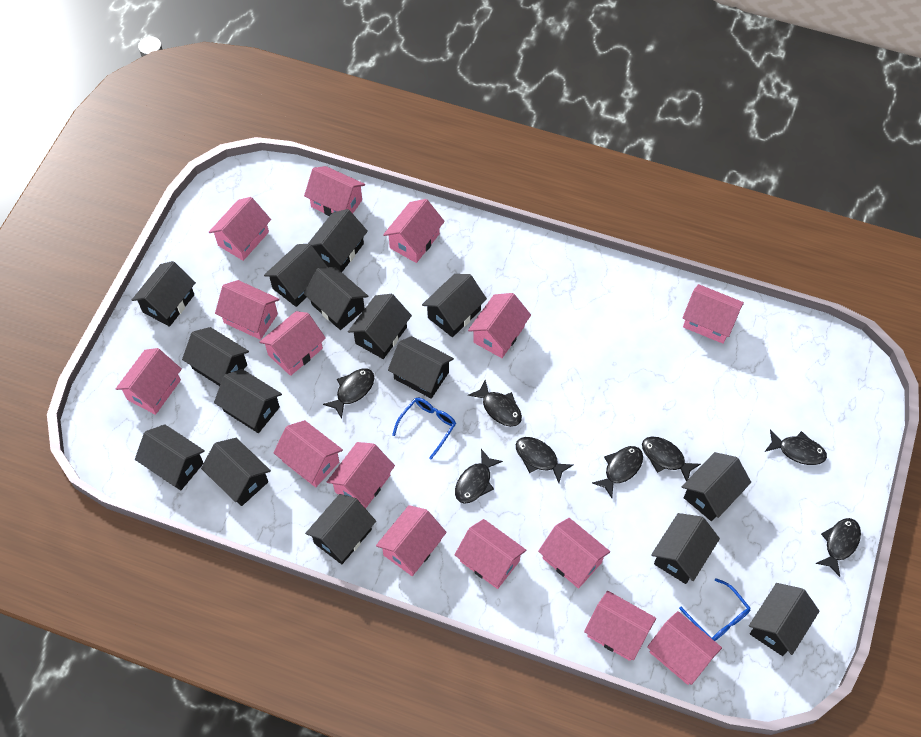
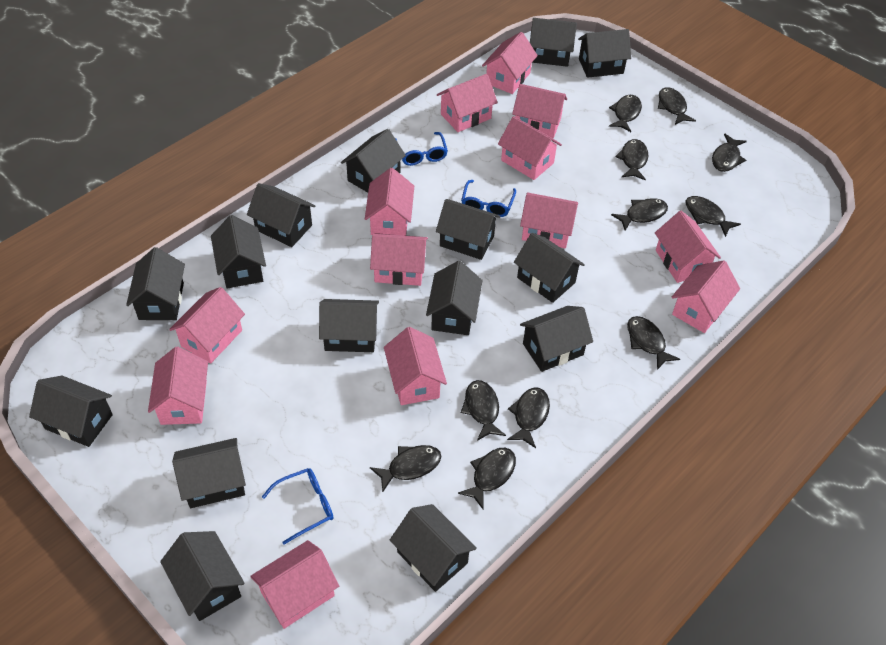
black fish: 8 -> 11
blue glasses: 2 -> 3
pink house: 15 -> 13

